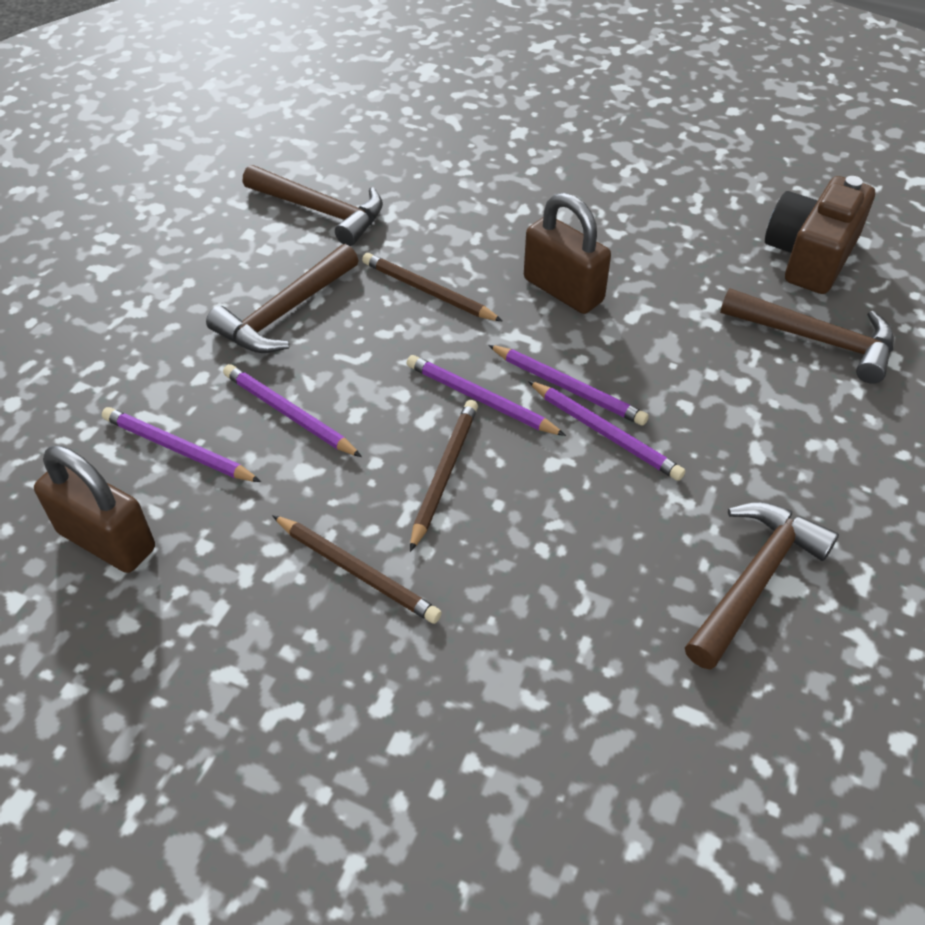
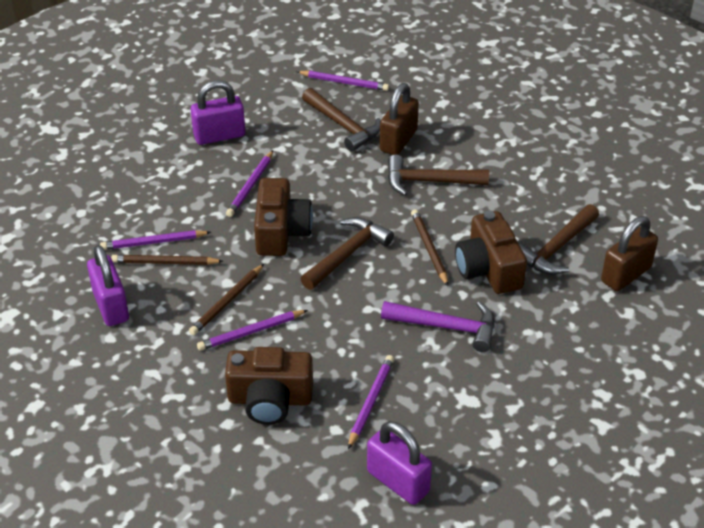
brown camera: 1 -> 3
purple hammer: 0 -> 1
purple padlock: 0 -> 3

